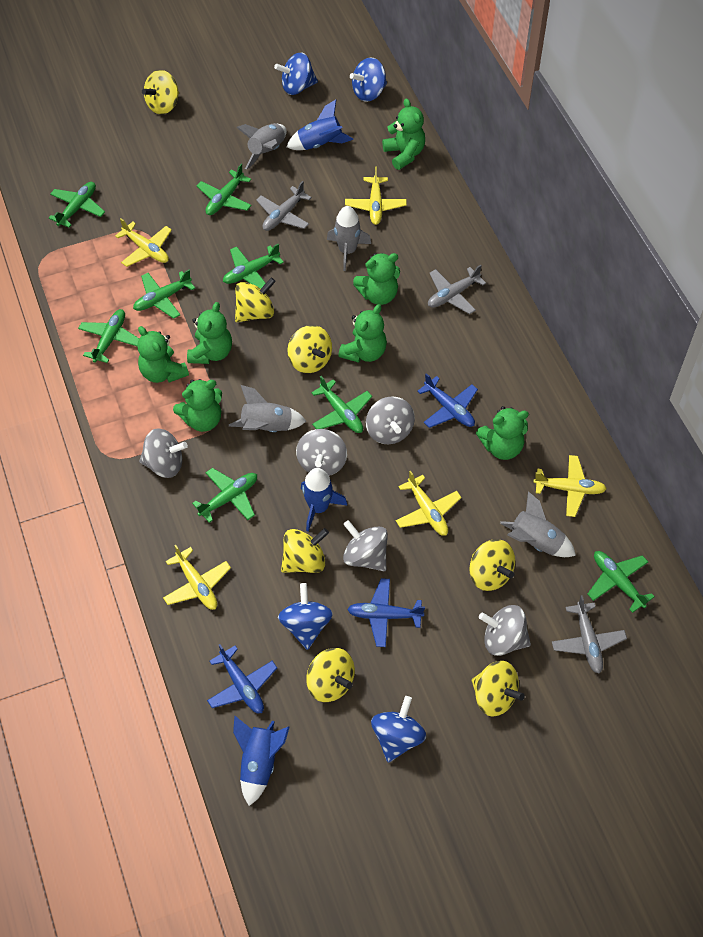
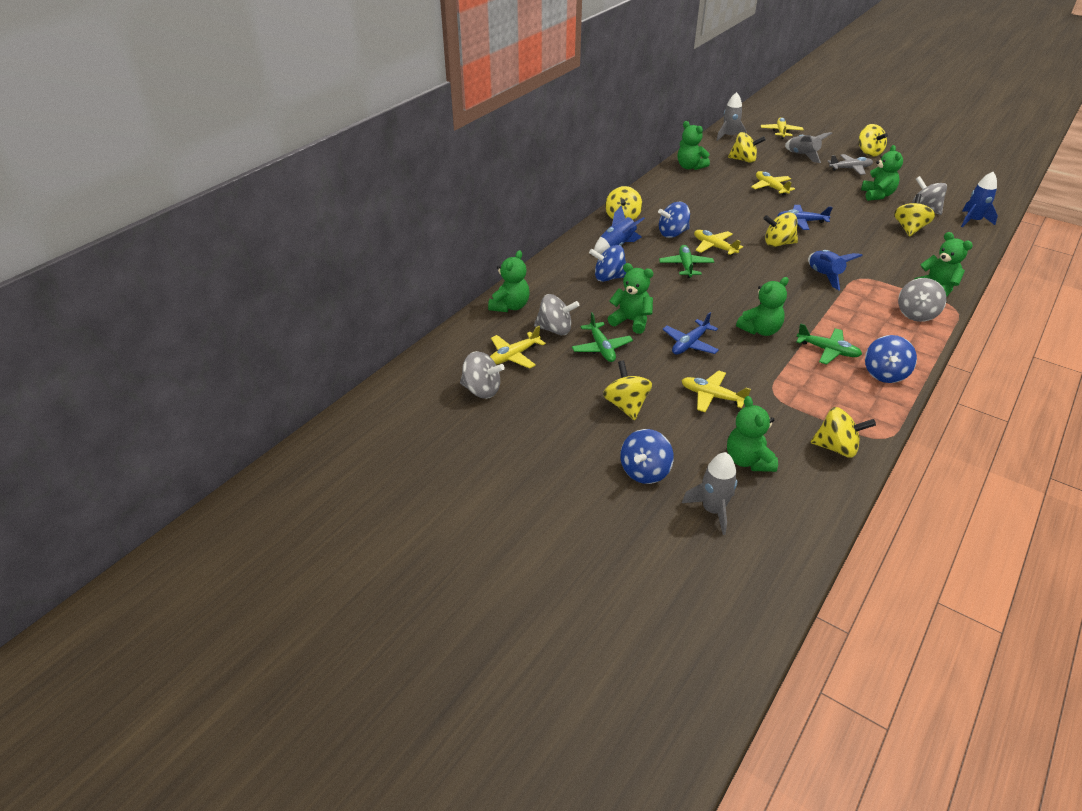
blue plane: 3 -> 2
green plane: 8 -> 3
grey plane: 3 -> 1
grey rocket: 4 -> 3
grey spinning top: 5 -> 4

